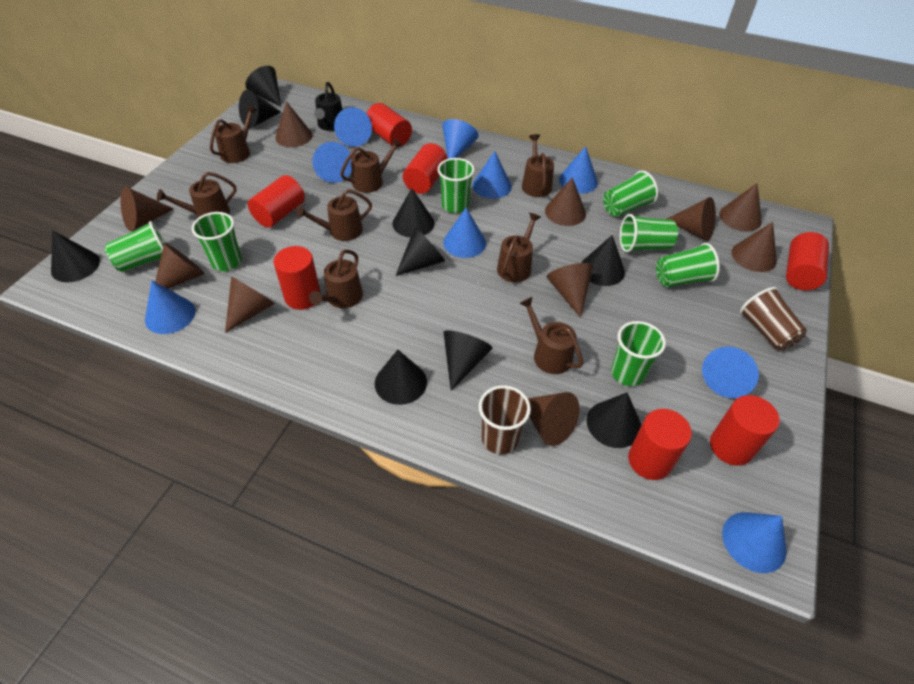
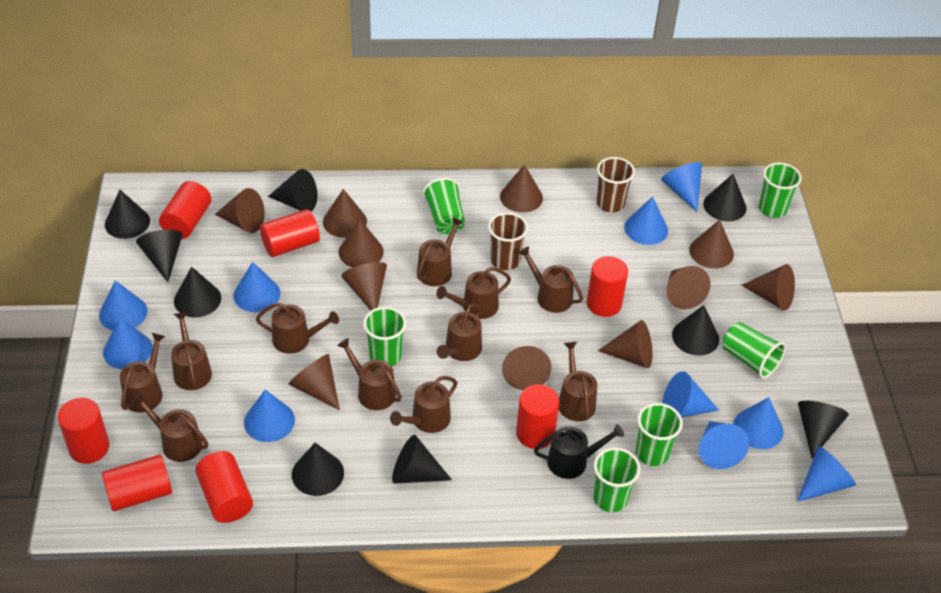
blue cone: 9 -> 10
brown cone: 10 -> 11
brown watering can: 8 -> 11
green cup: 7 -> 6

